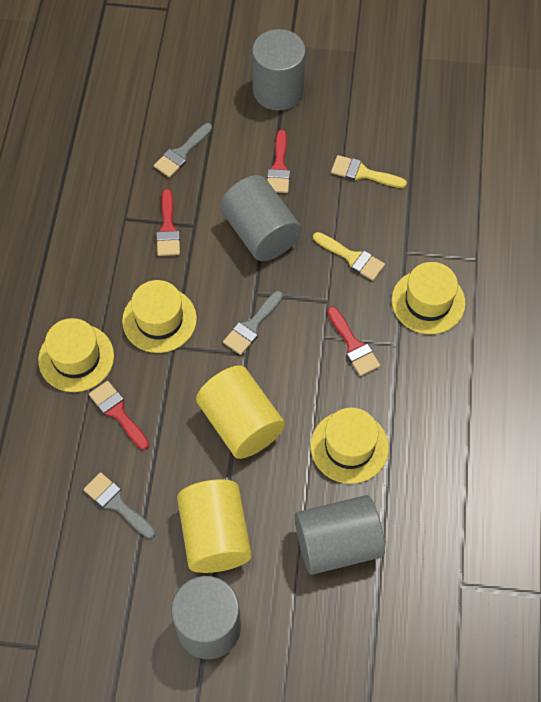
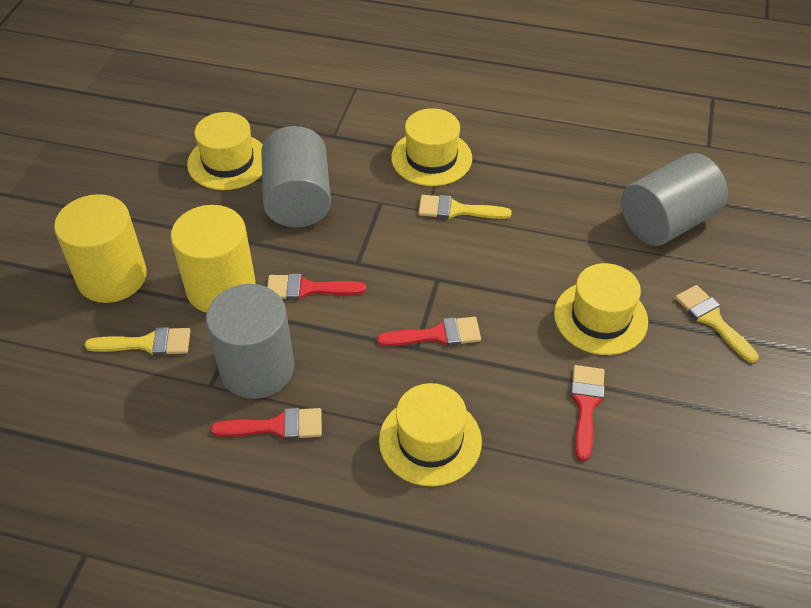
grey brush: 3 -> 0
grey cylinder: 4 -> 3
yellow brush: 2 -> 3

